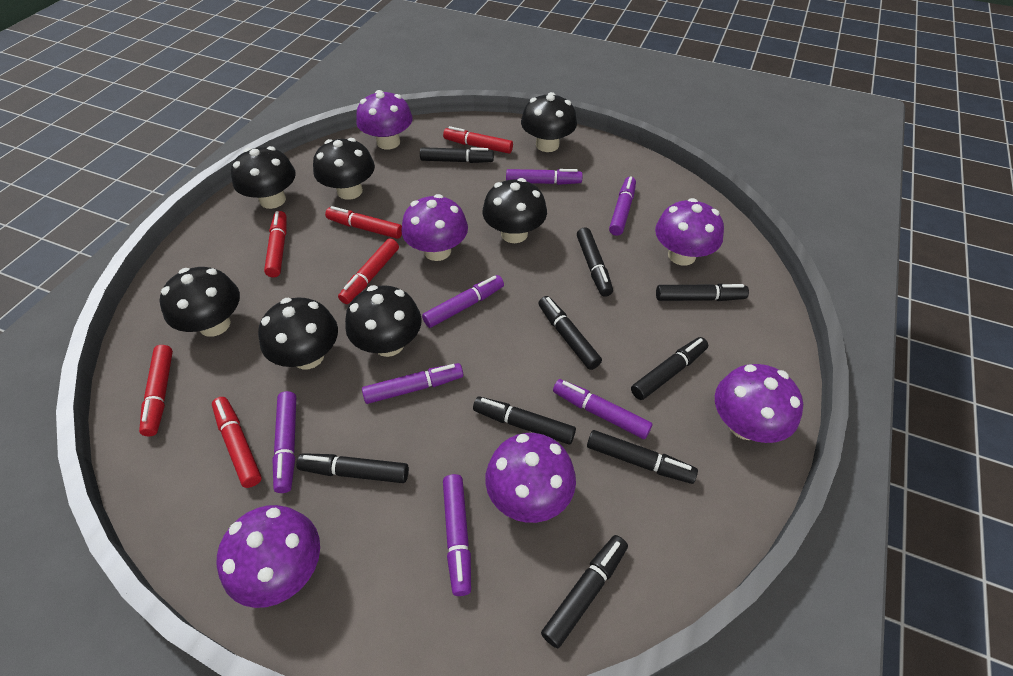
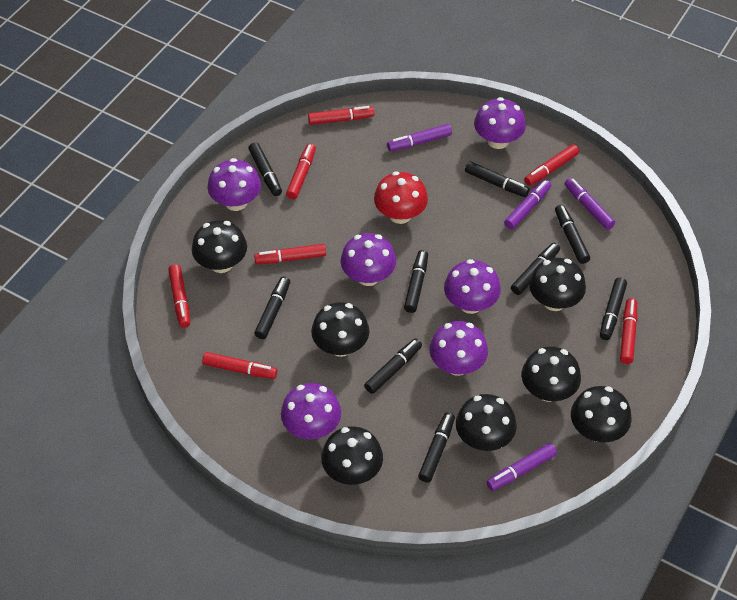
purple marker: 7 -> 4
red marker: 6 -> 7
red mushroom: 0 -> 1

